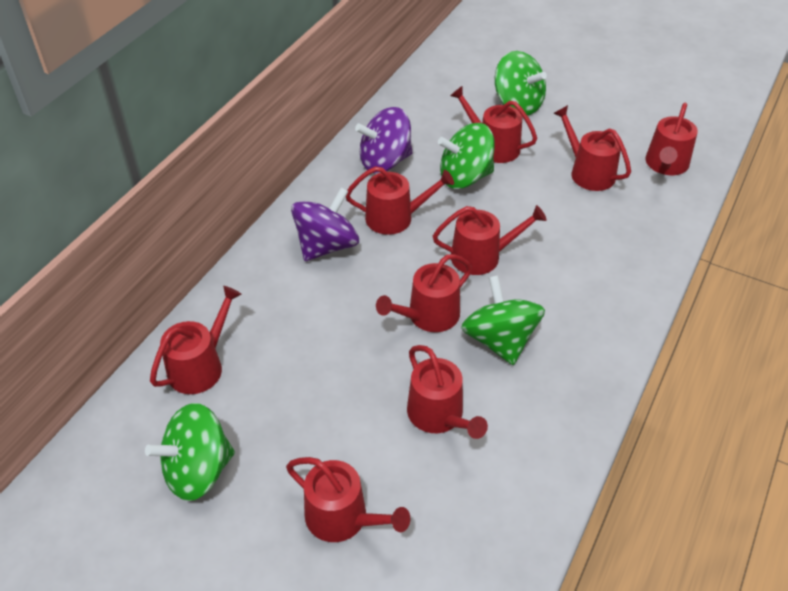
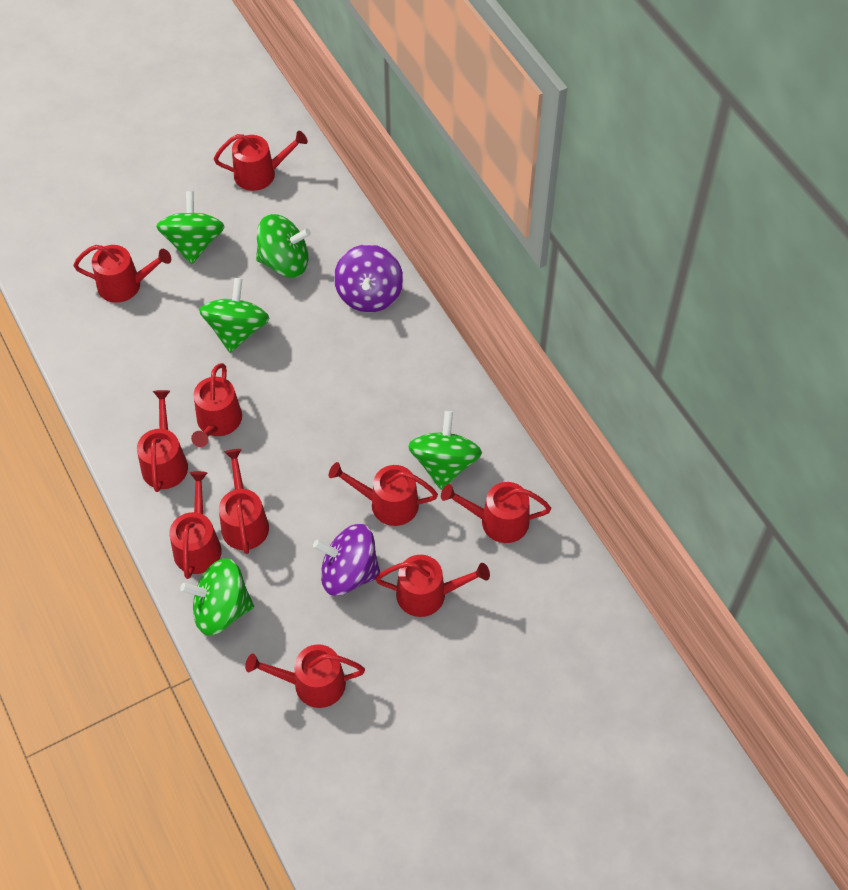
green spinning top: 4 -> 5
red watering can: 9 -> 10

